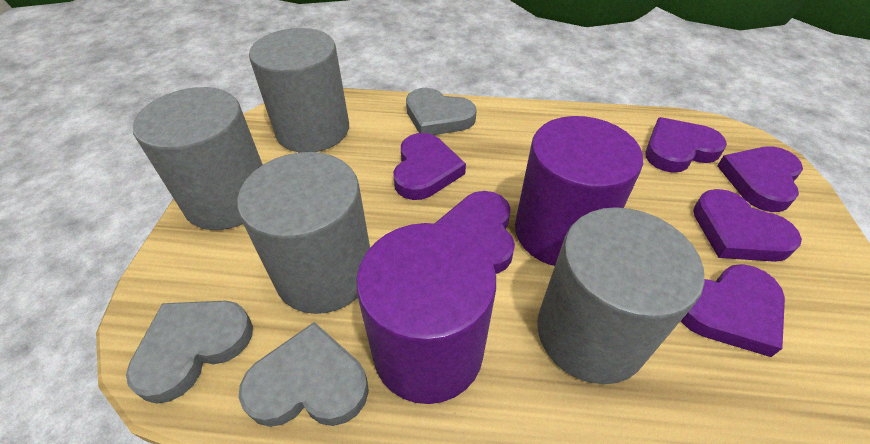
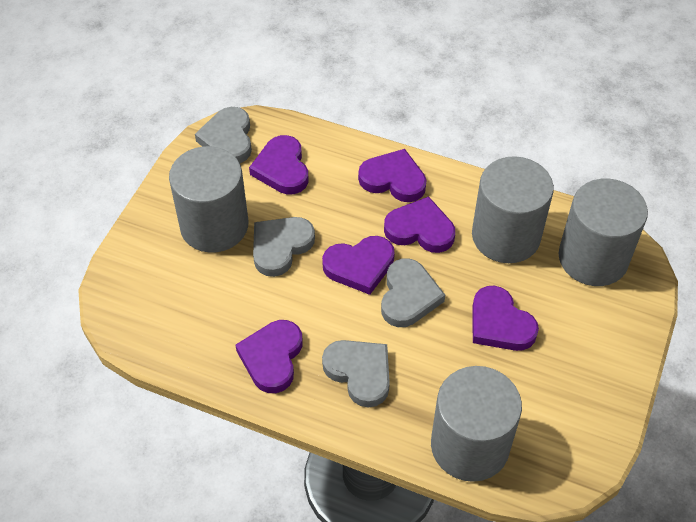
grey heart: 3 -> 4
purple cylinder: 2 -> 0

